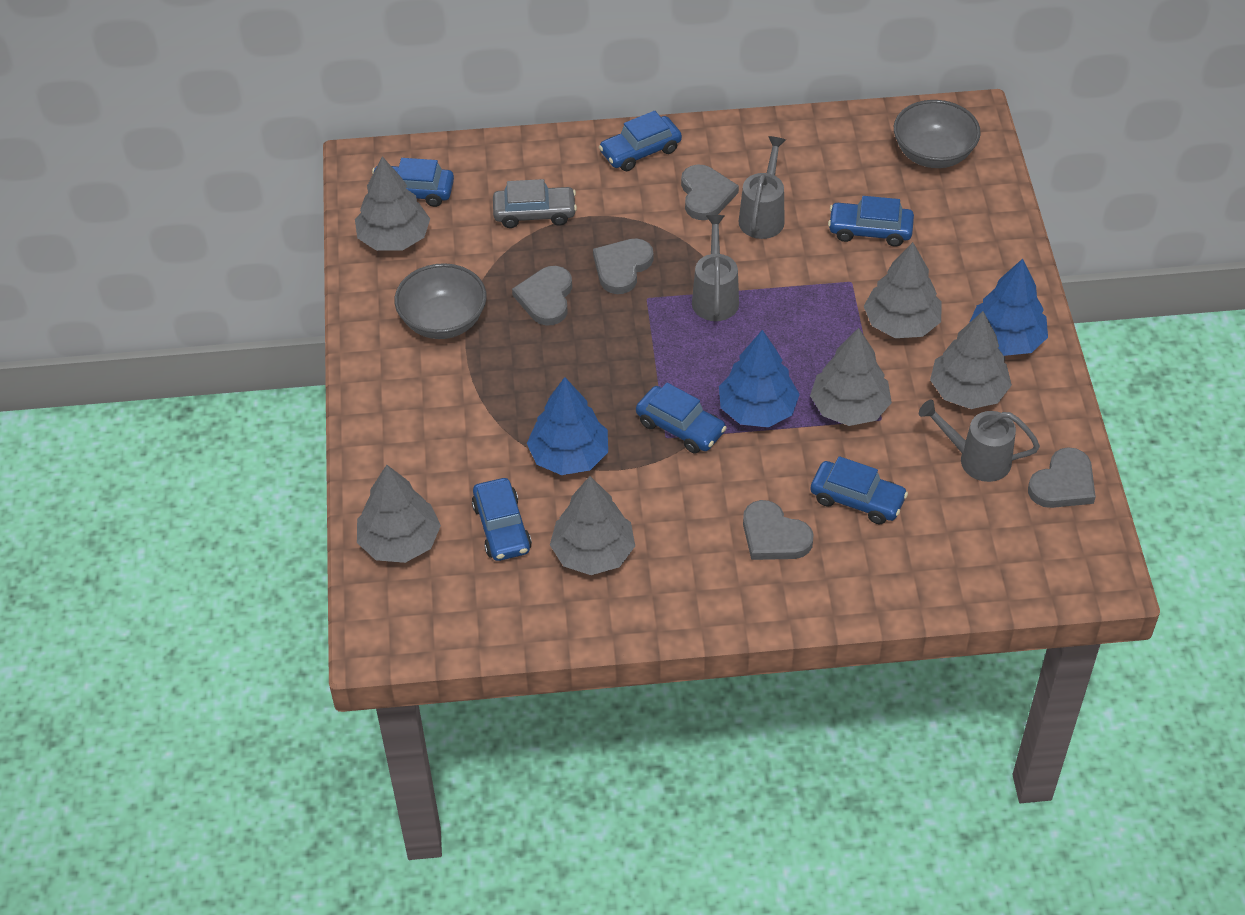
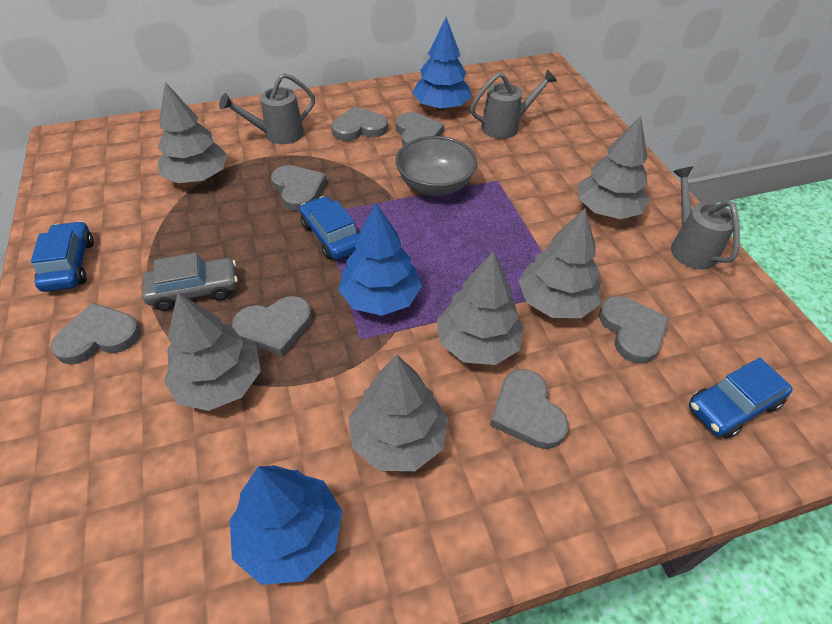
blue car: 6 -> 3
grey bowl: 2 -> 1
grey heart: 5 -> 7

